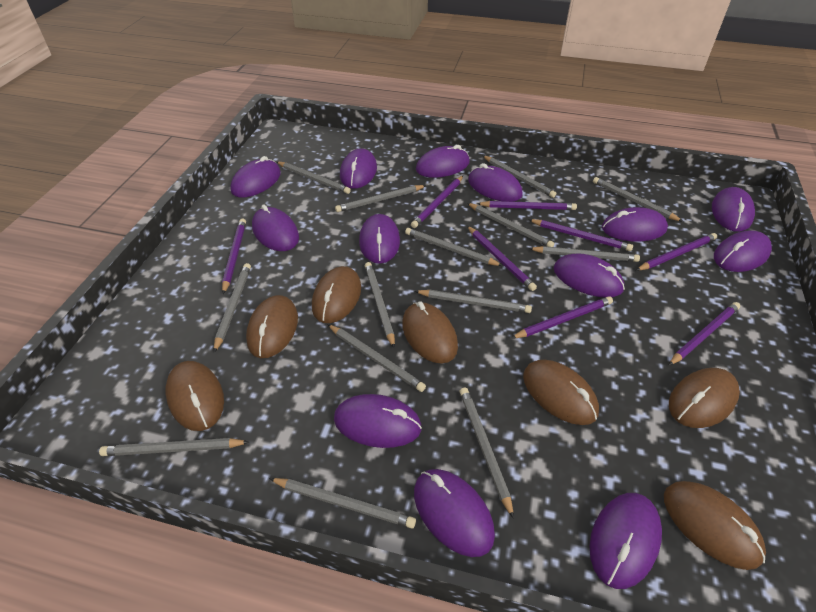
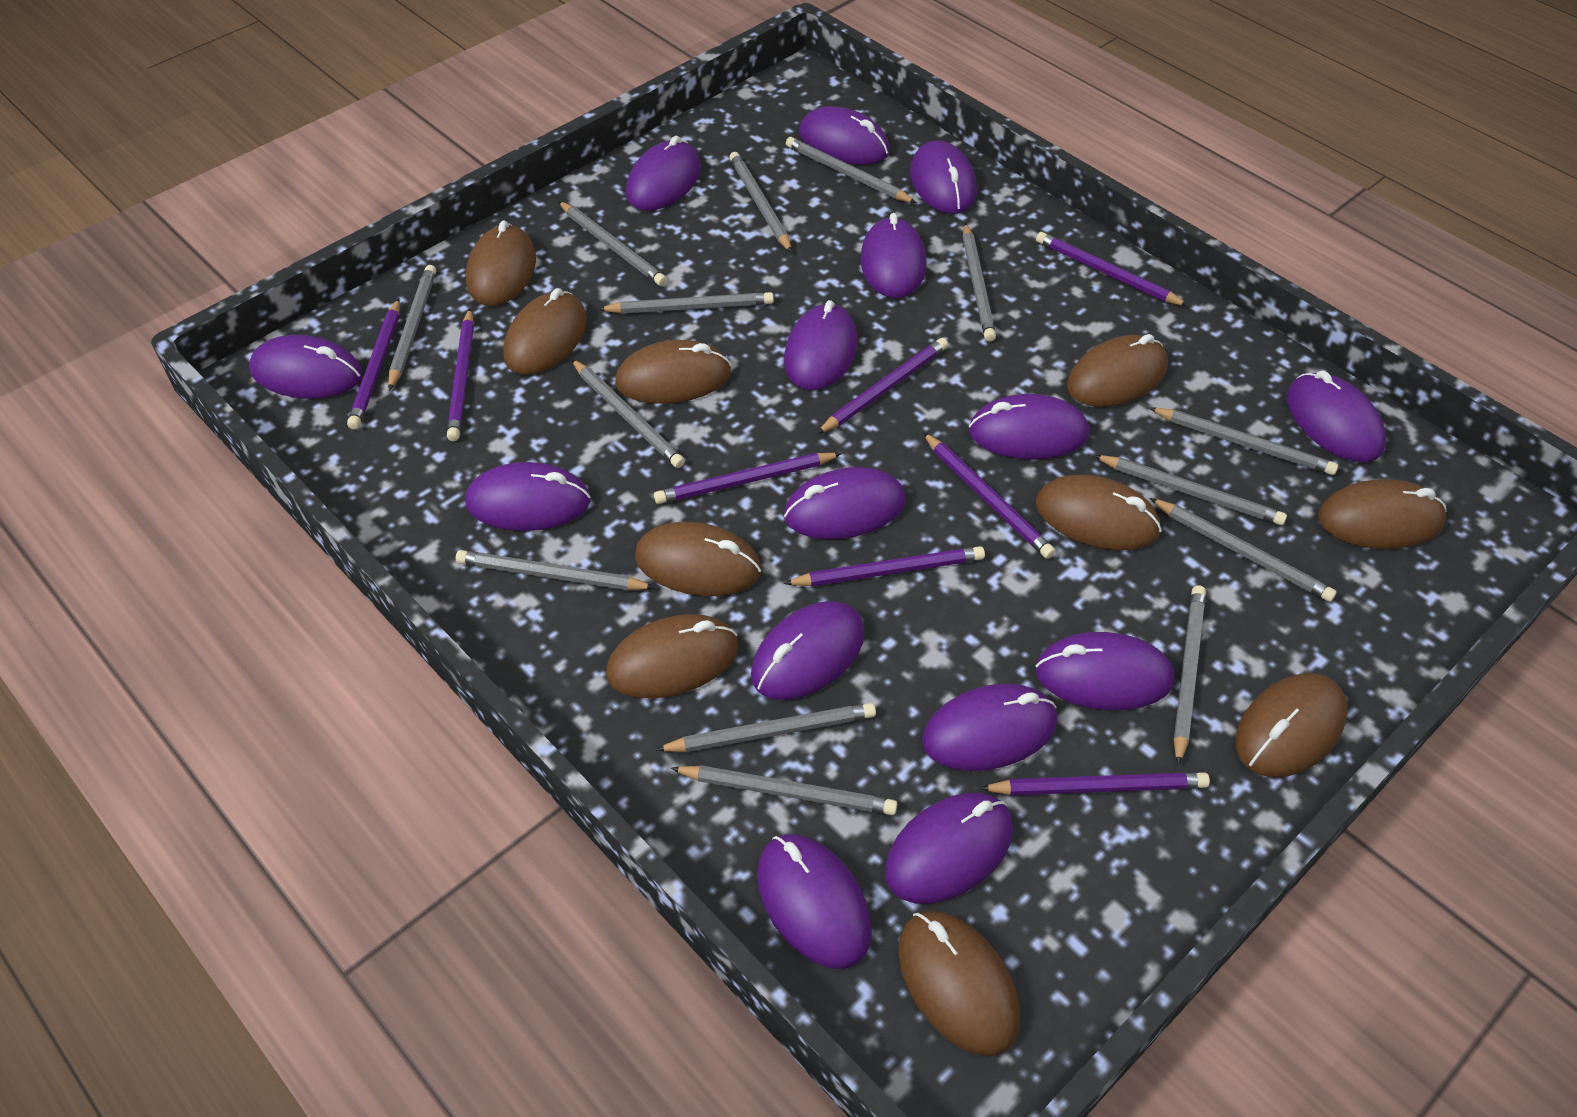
brown mouse: 7 -> 10
purple mouse: 13 -> 15

